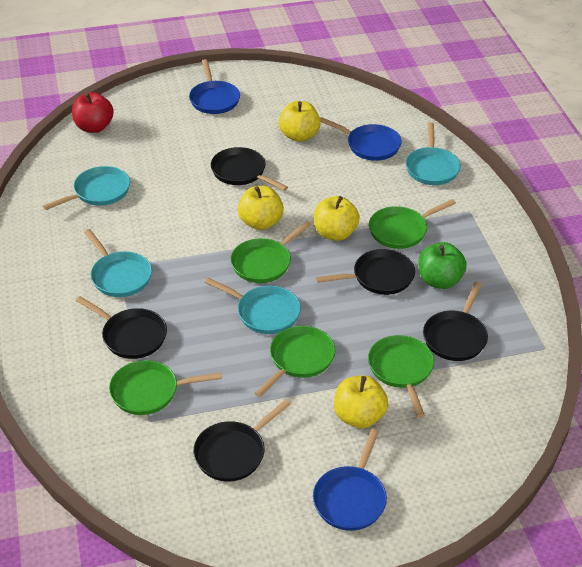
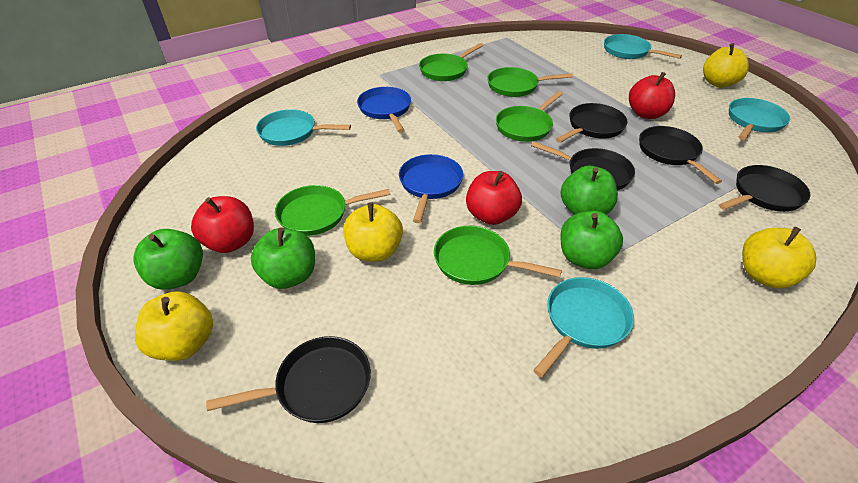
blue pan: 3 -> 2
green apple: 1 -> 4
red apple: 1 -> 3

